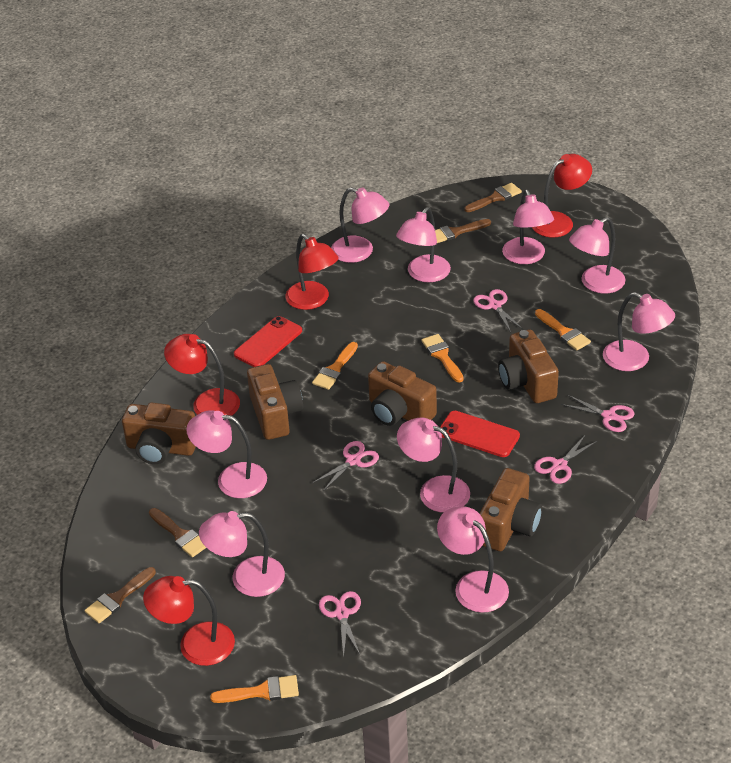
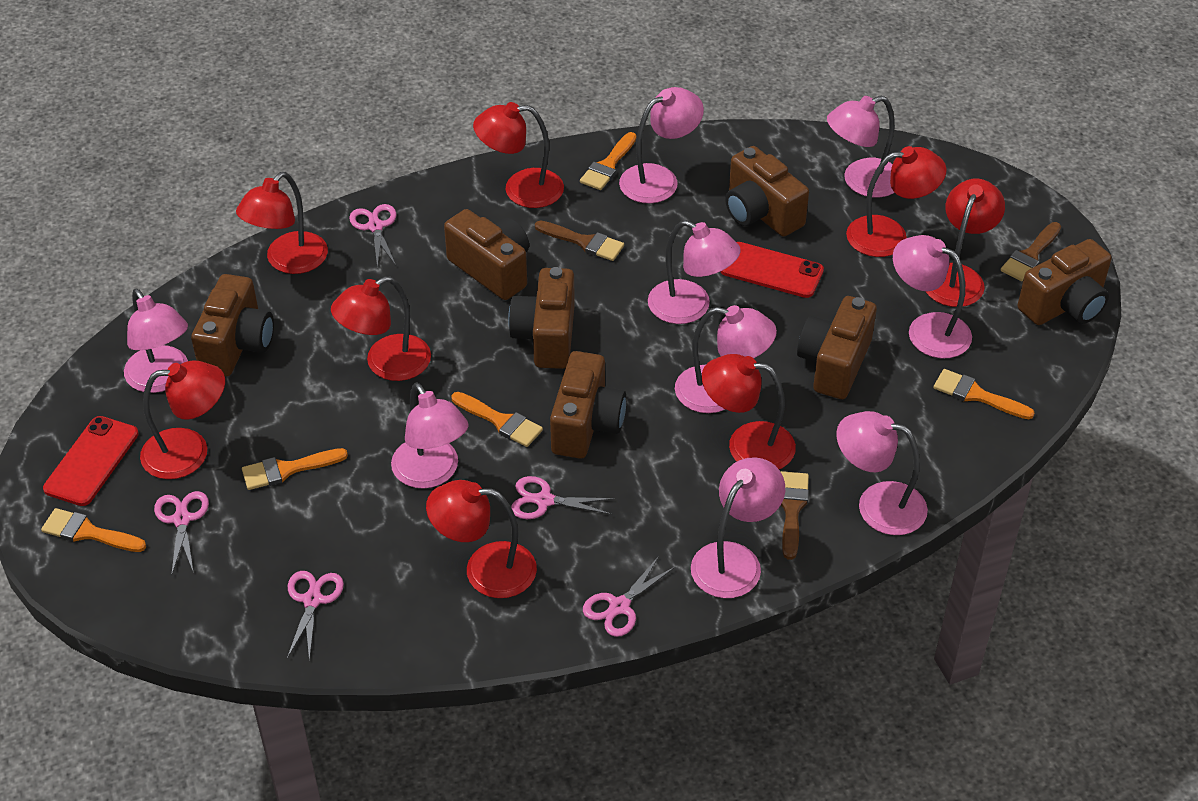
brown brush: 4 -> 3
brown camera: 5 -> 7
orange brush: 4 -> 5
red lamp: 4 -> 8

